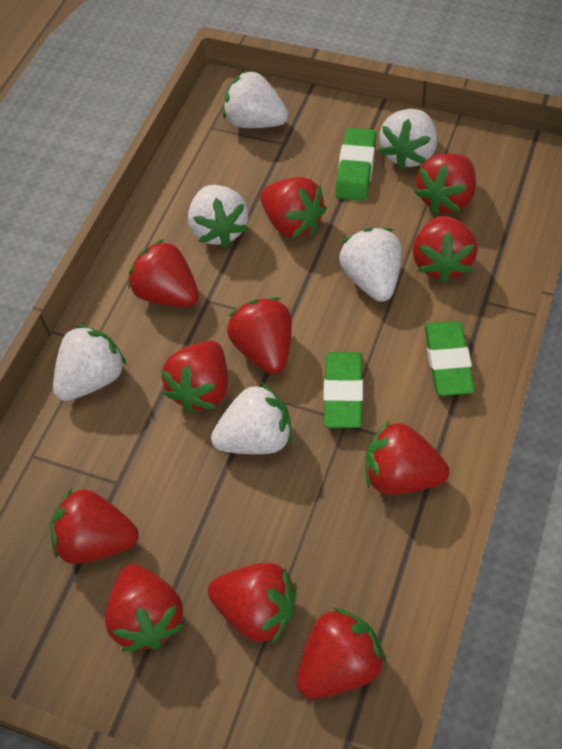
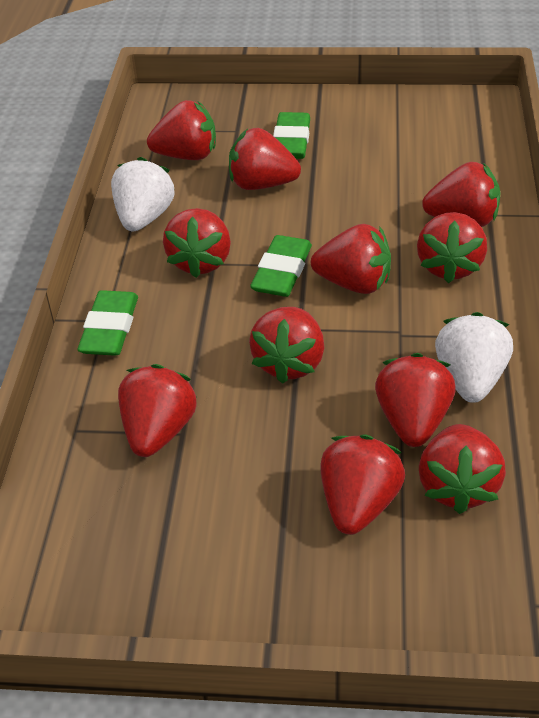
white strawberry: 6 -> 2

